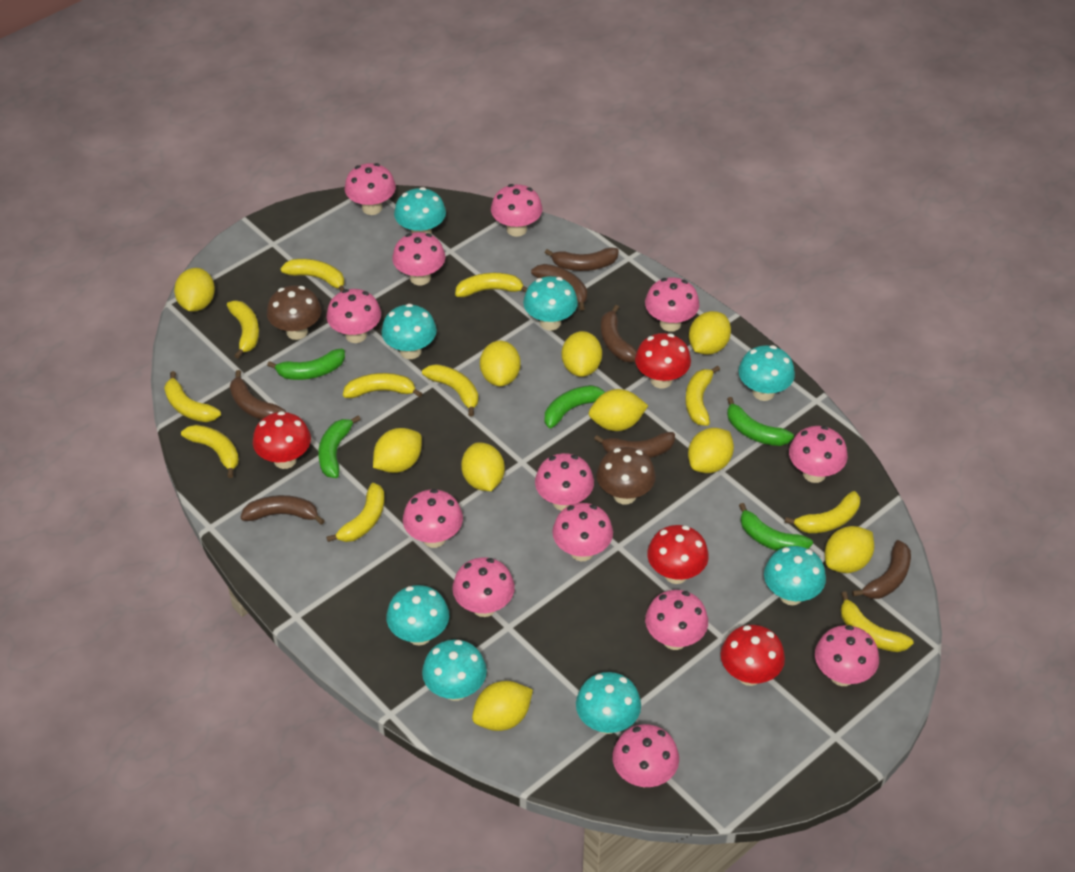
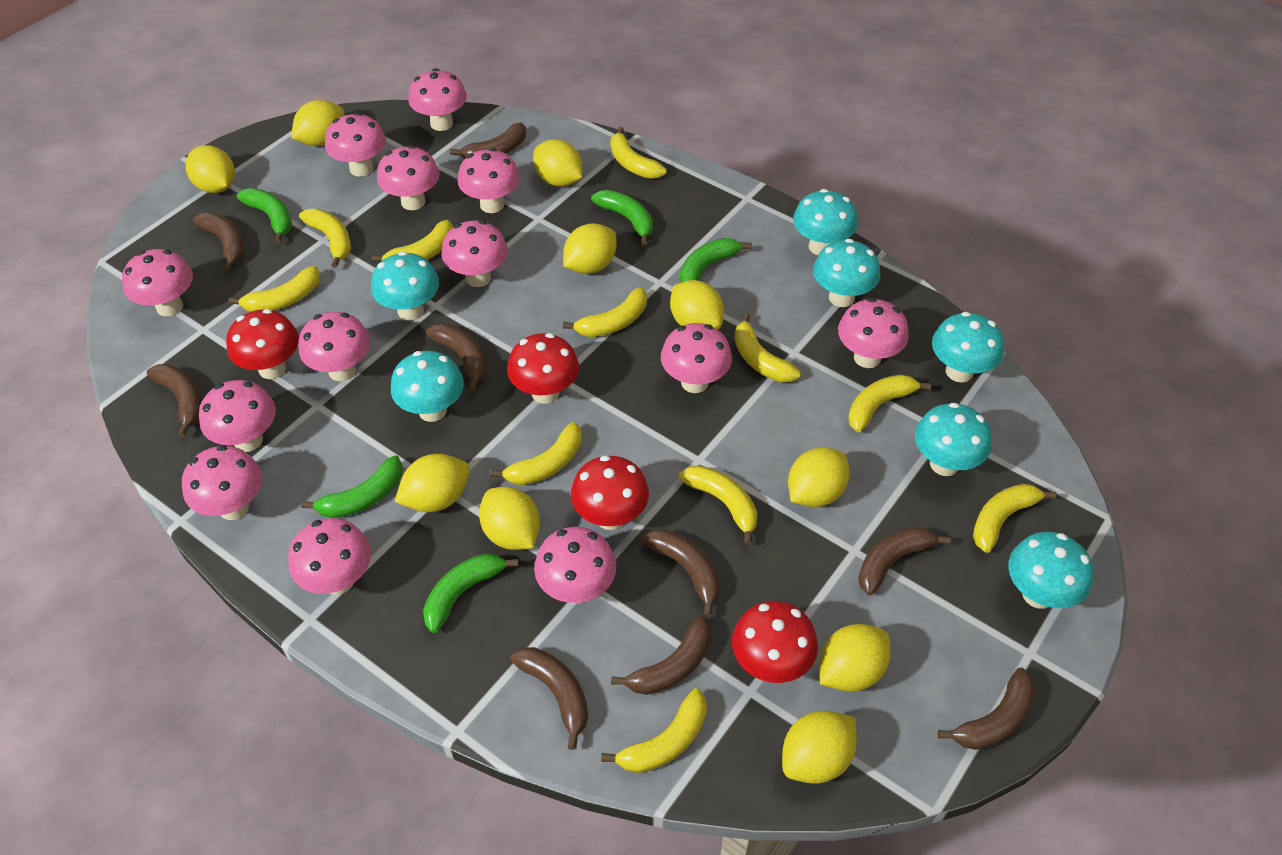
brown banana: 7 -> 9
brown mushroom: 2 -> 0
turquoise mushroom: 8 -> 7

